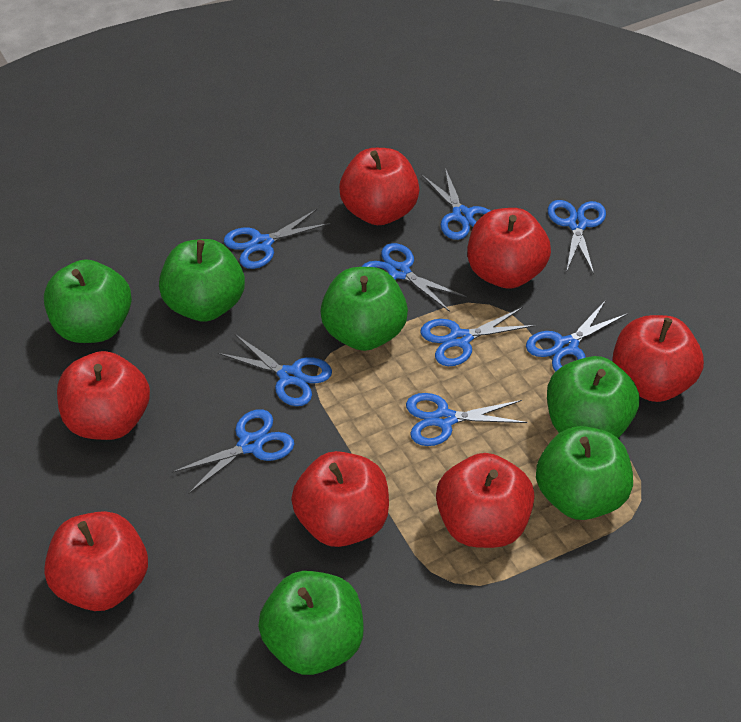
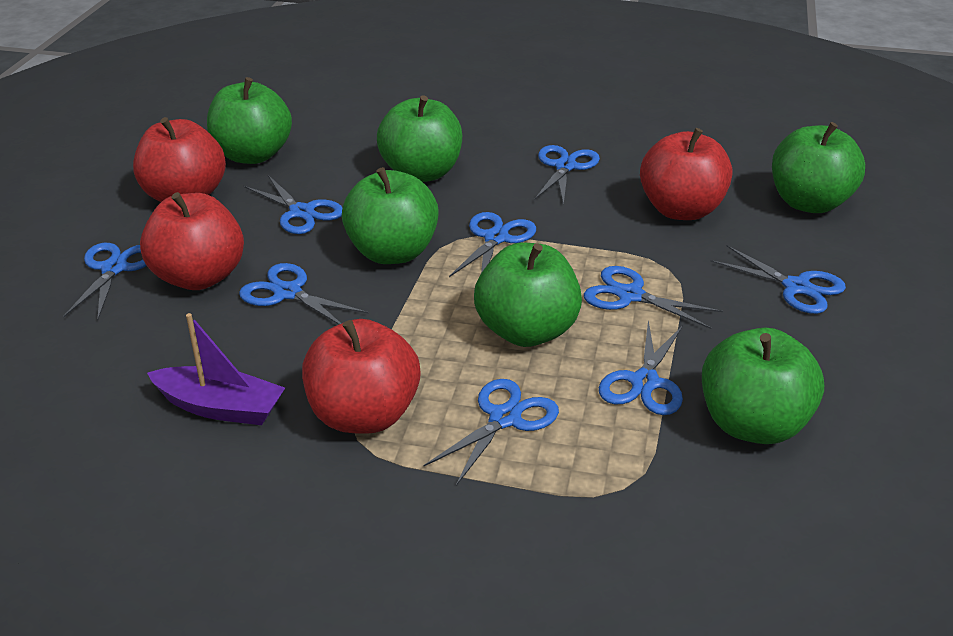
purple boat: 0 -> 1
red apple: 7 -> 4

